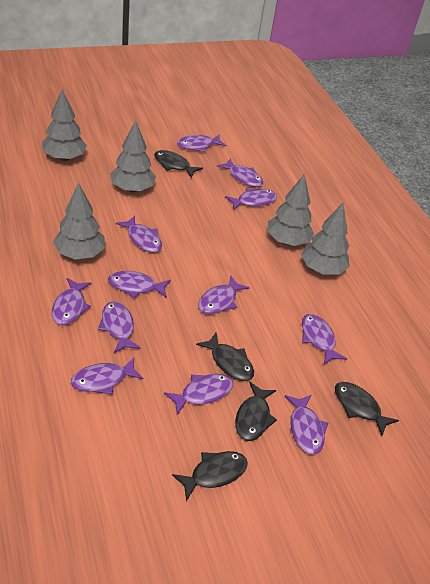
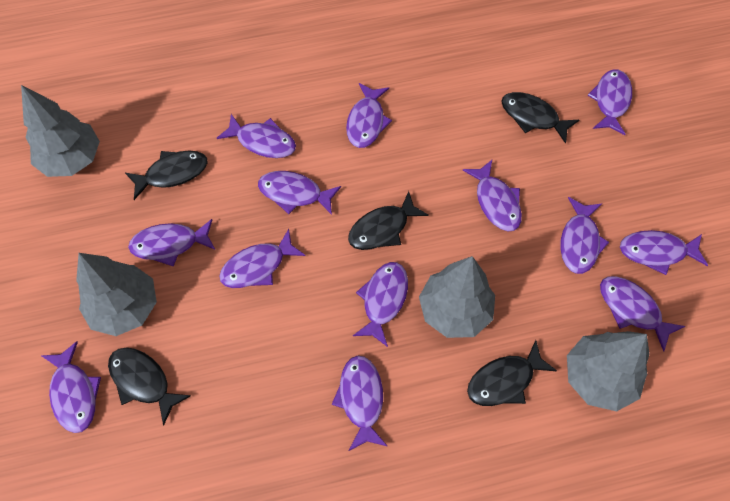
grey tree: 5 -> 4
purple fish: 12 -> 13

